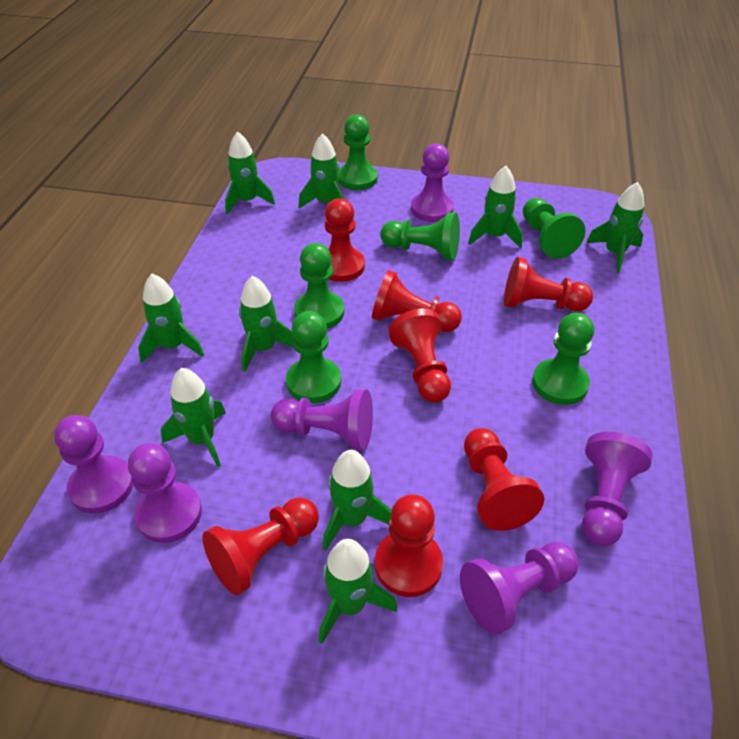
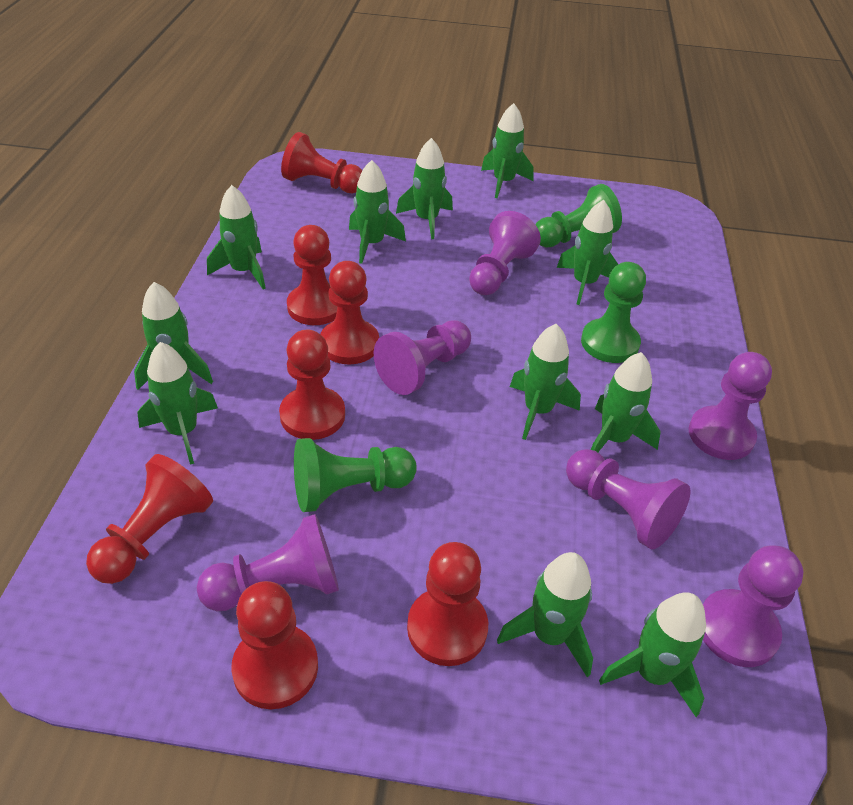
green pawn: 6 -> 3
green rocket: 9 -> 11

